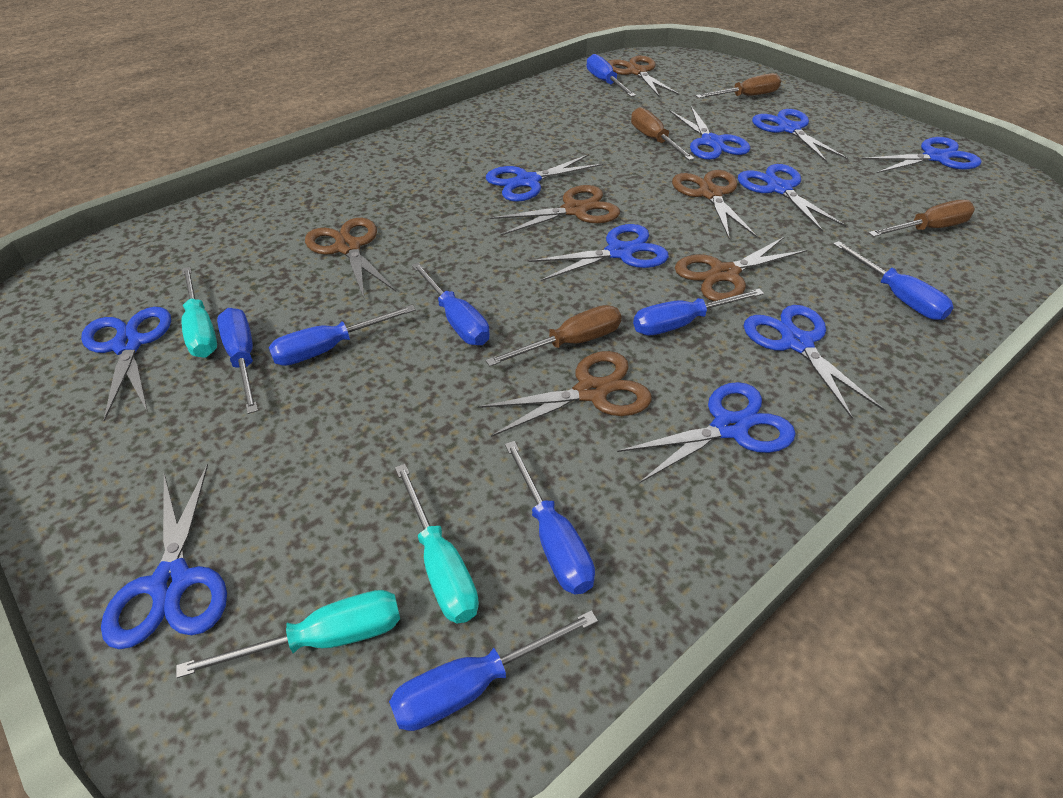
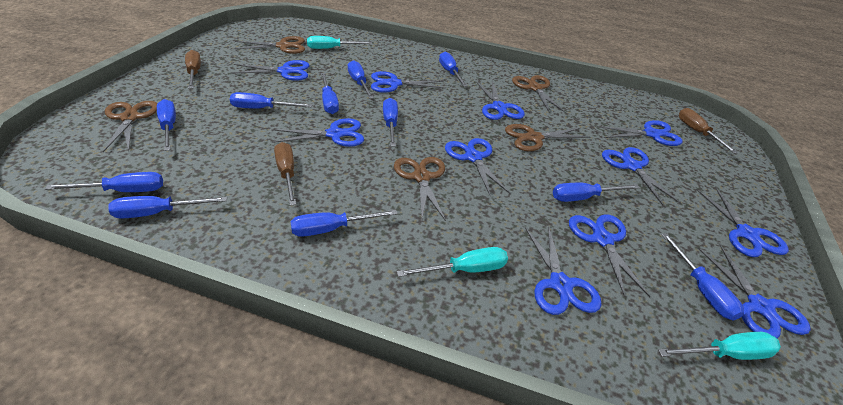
blue scissors: 10 -> 11
blue screwdriver: 8 -> 11
brown scissors: 6 -> 5
brown screwdriver: 4 -> 3

